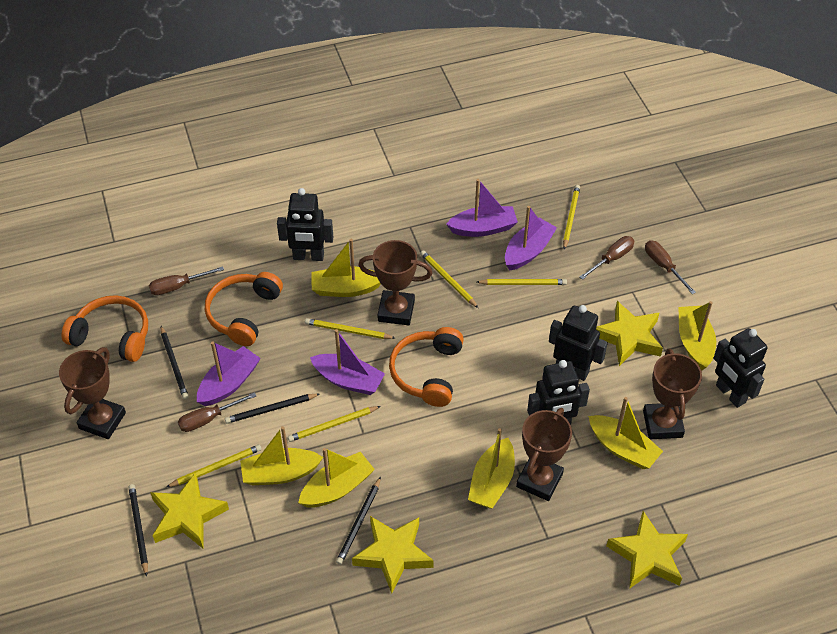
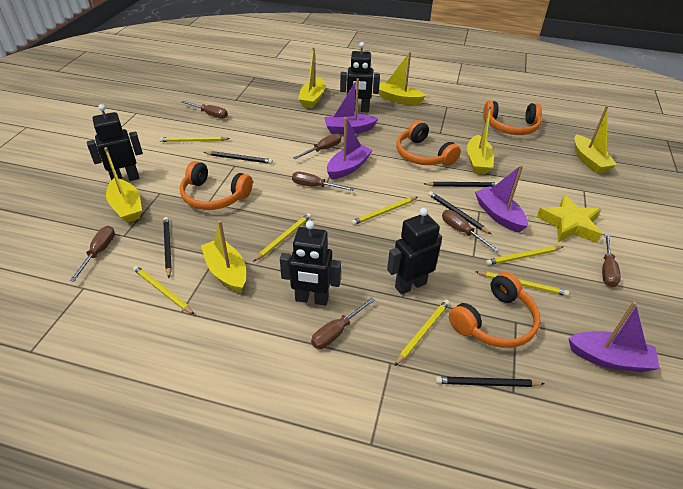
black pencil: 4 -> 5
brown screwdriver: 4 -> 7
brown trophy: 4 -> 0
orange headphones: 3 -> 4
yellow pencil: 6 -> 7
yellow star: 4 -> 1

